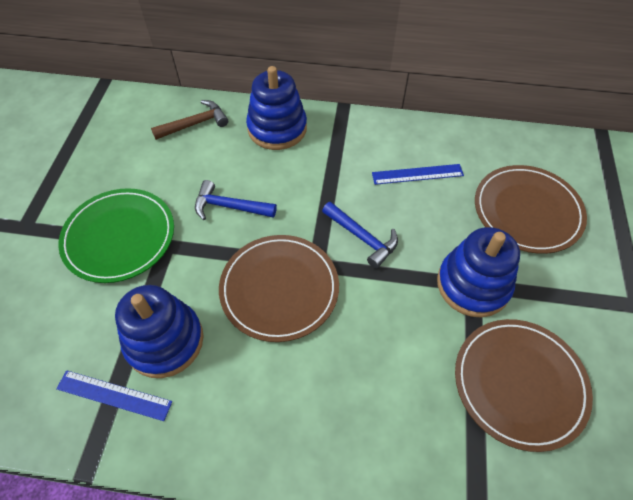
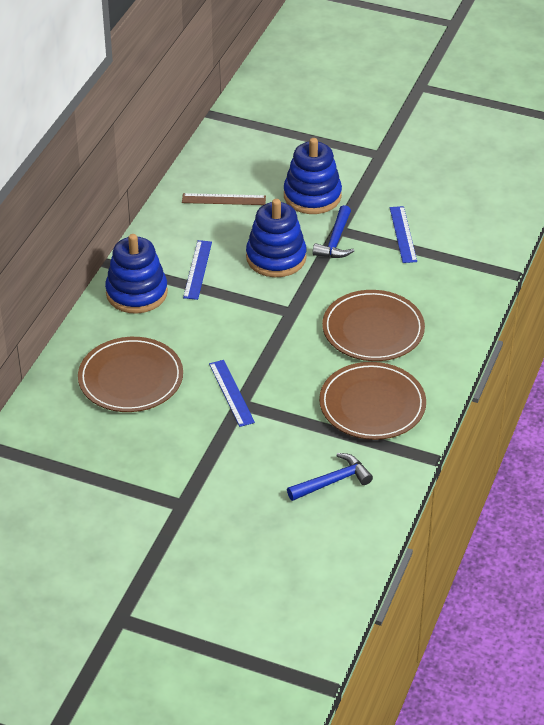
blue ruler: 2 -> 3
brown hammer: 1 -> 0
brown ruler: 0 -> 1
green plate: 1 -> 0

